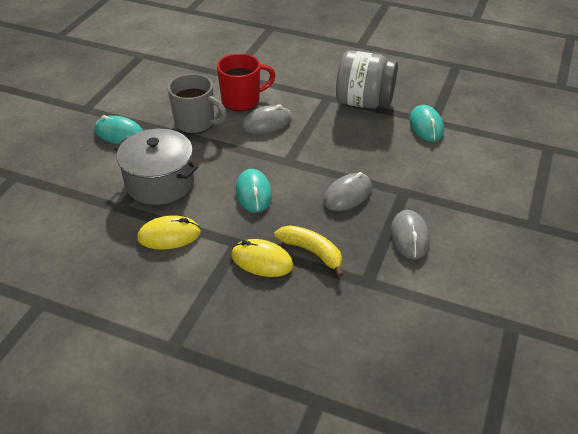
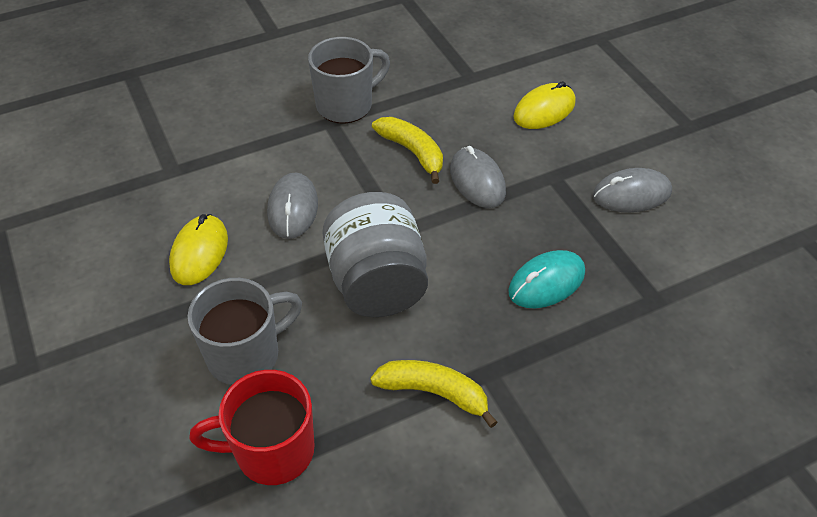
grey mug: 1 -> 2
grey pot: 1 -> 0
turquoise mouse: 3 -> 1
yellow banana: 1 -> 2

